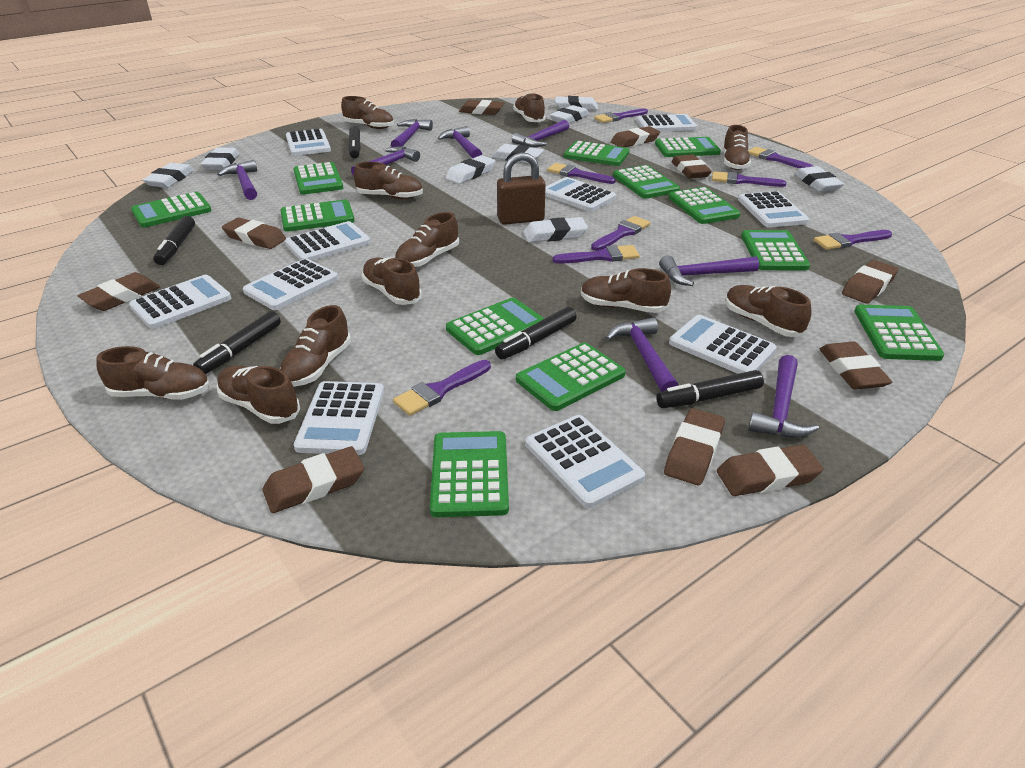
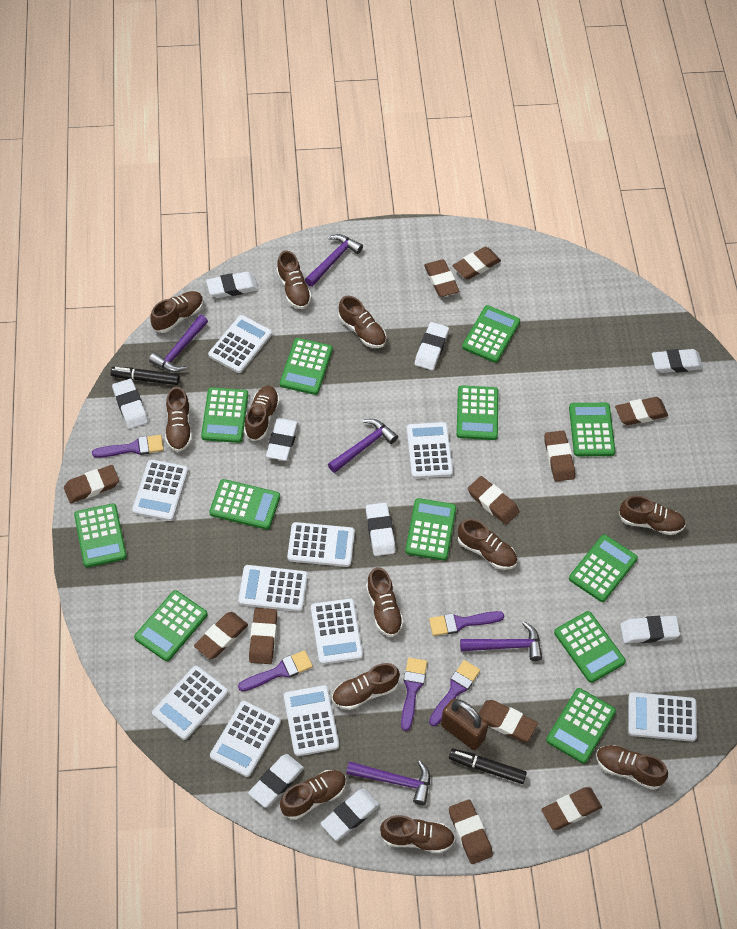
black marker: 5 -> 2
brown eraser: 10 -> 11
brown shoe: 11 -> 12
purple brush: 8 -> 5
purple hammer: 8 -> 5
white eraser: 8 -> 9

